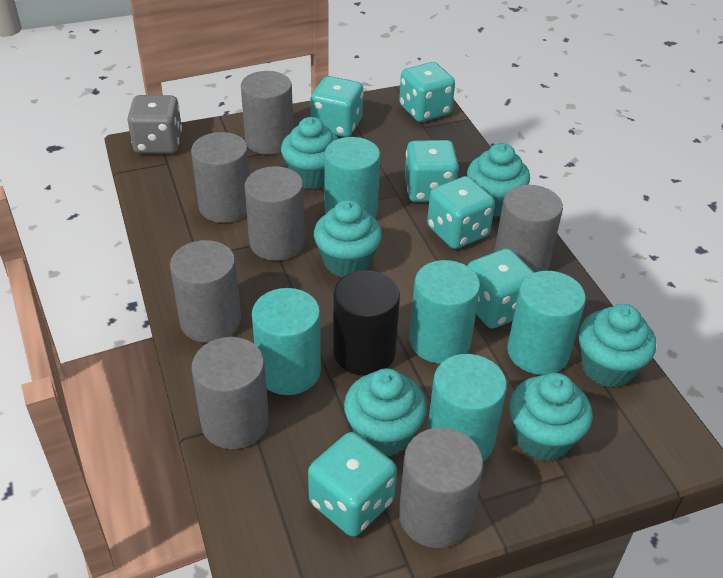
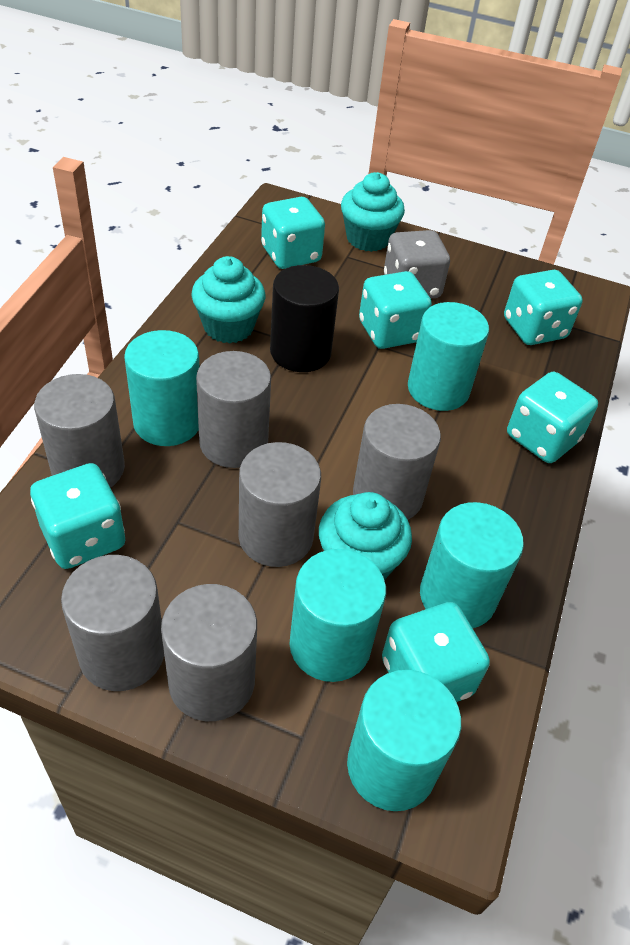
grey cylinder: 7 -> 6
turquoise cupcake: 6 -> 3

